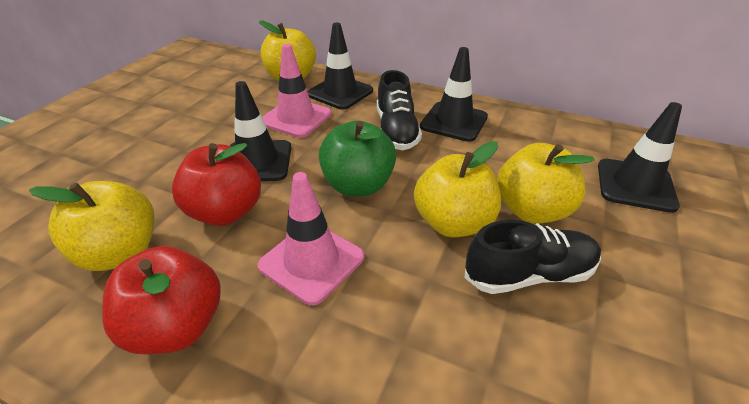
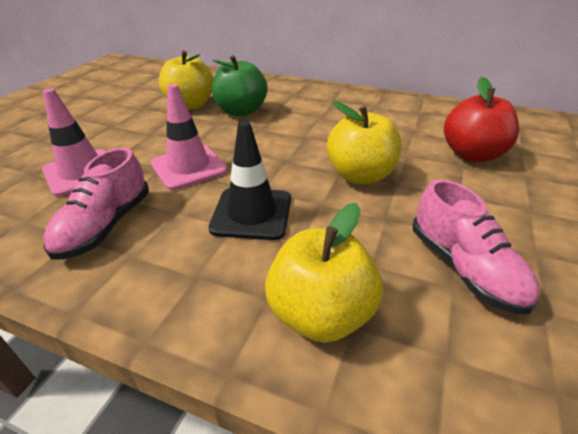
black shoe: 2 -> 0
black traffic cone: 4 -> 1
pink shoe: 0 -> 2
red apple: 2 -> 1
yellow apple: 4 -> 3

